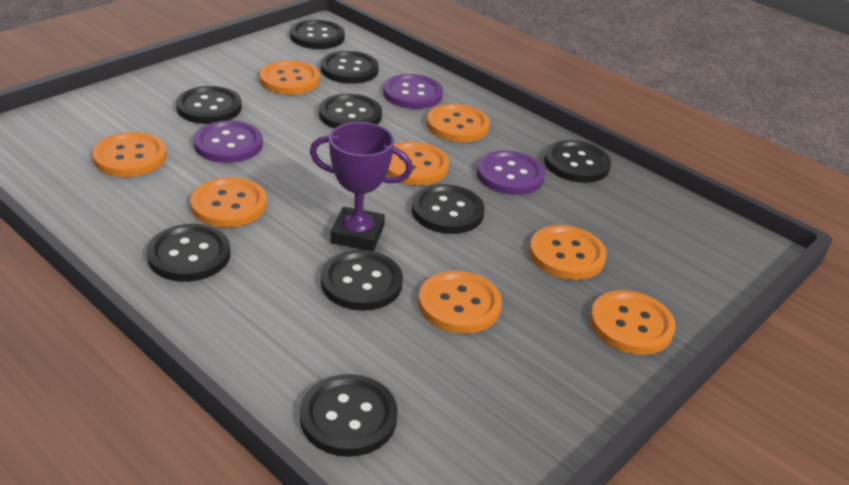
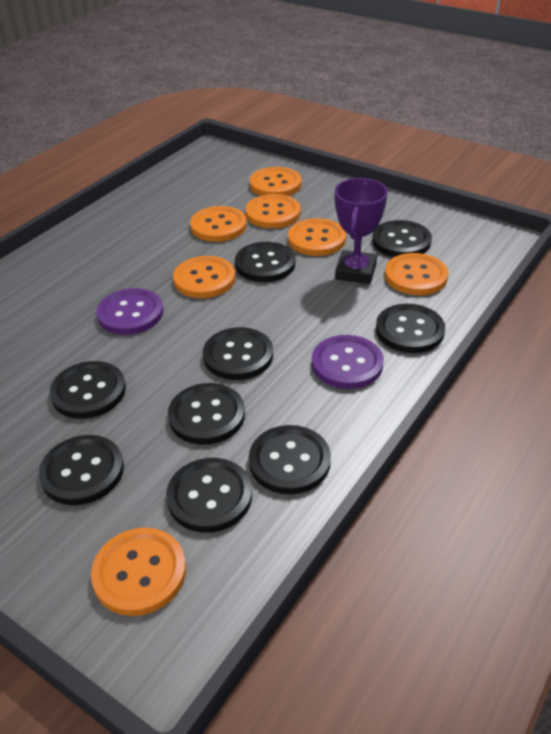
orange button: 8 -> 7
purple button: 3 -> 2

